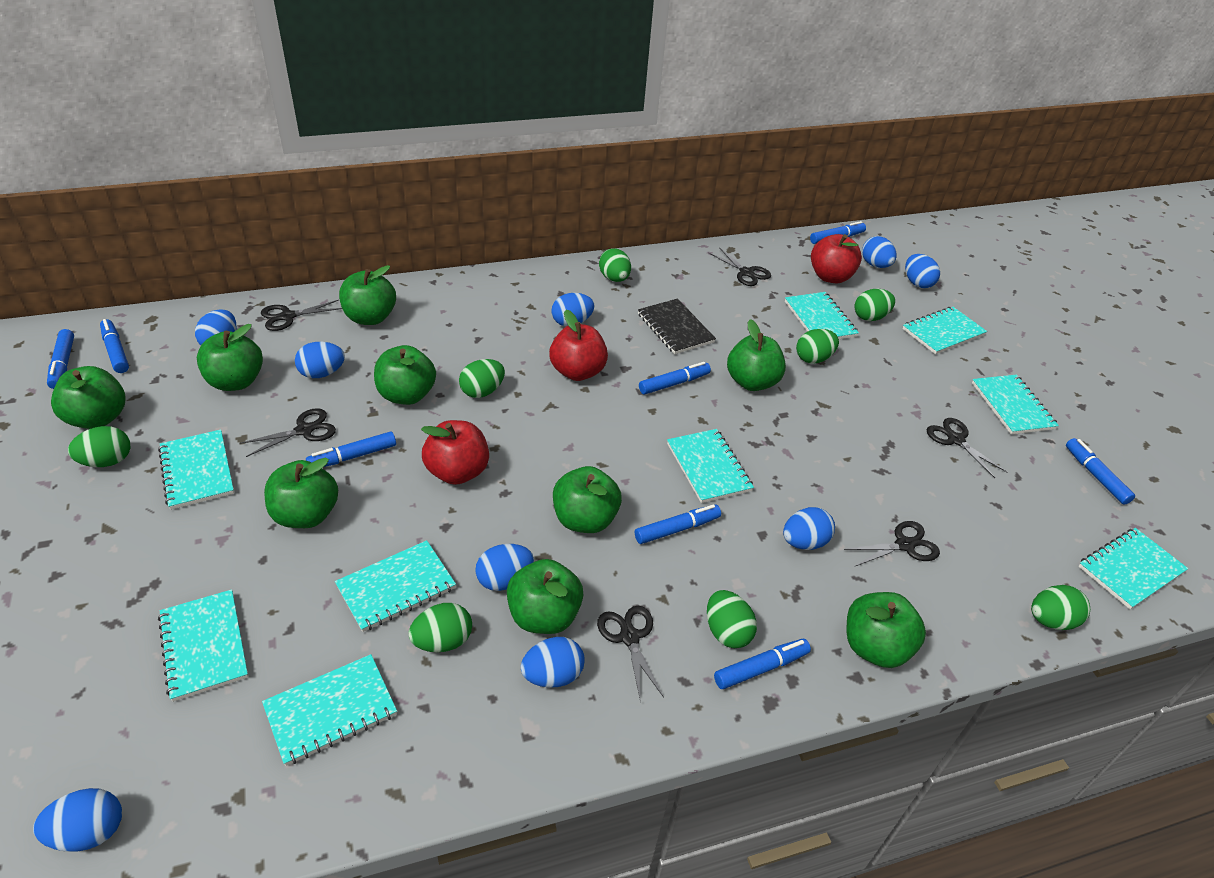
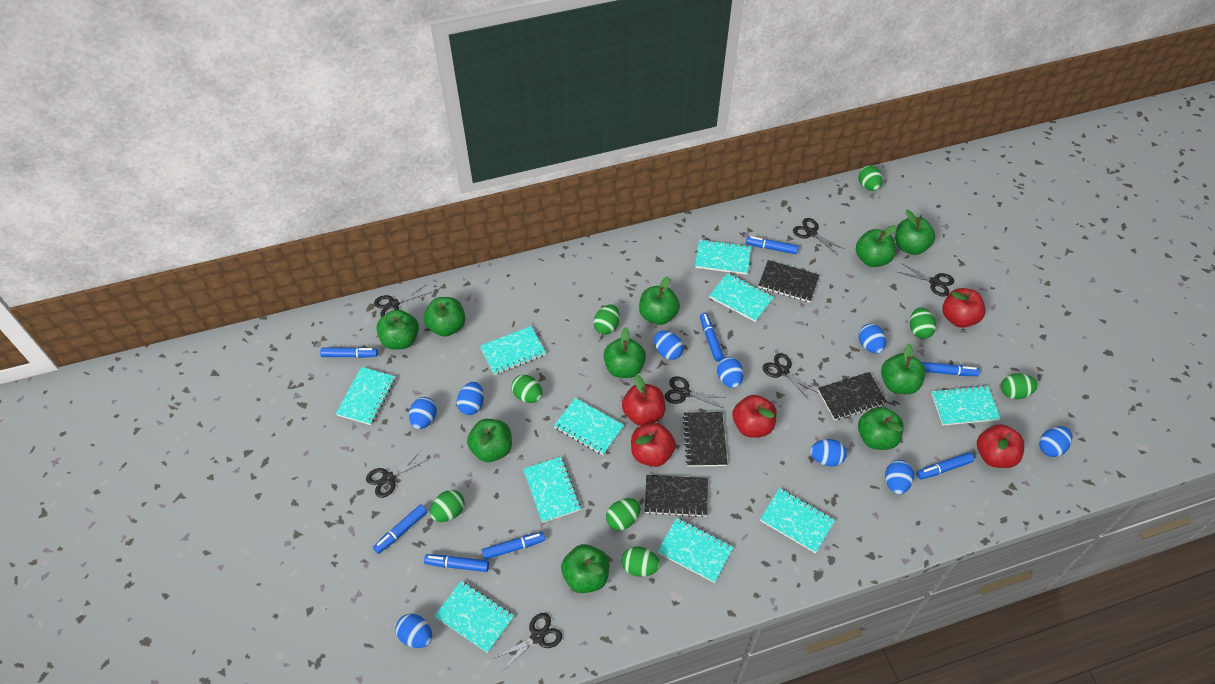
black notebook: 1 -> 4
black scissors: 6 -> 7
green apple: 9 -> 10
red apple: 3 -> 5
turquoise notebook: 9 -> 10

